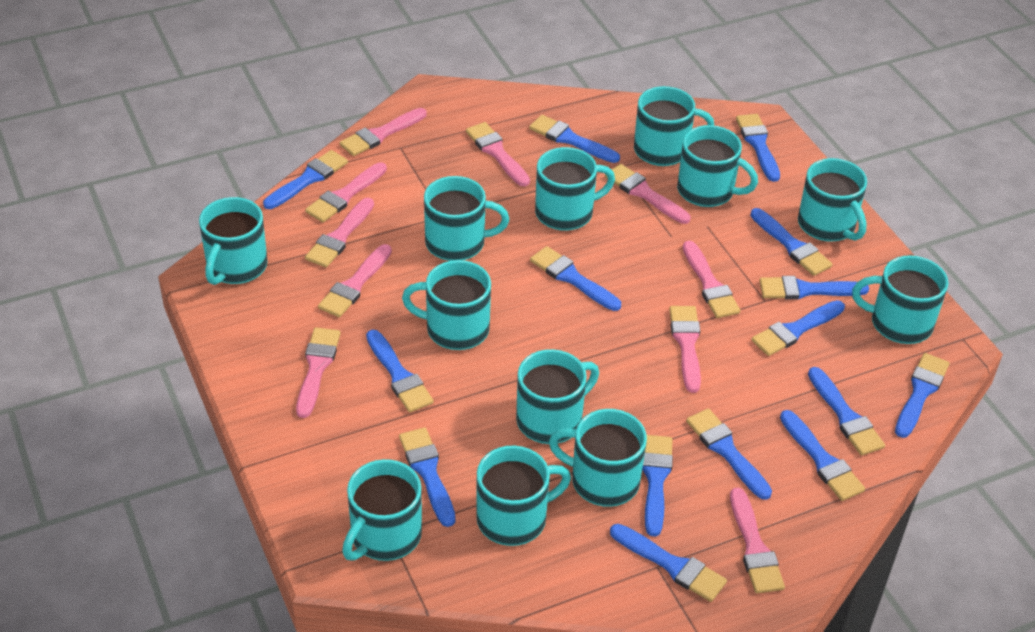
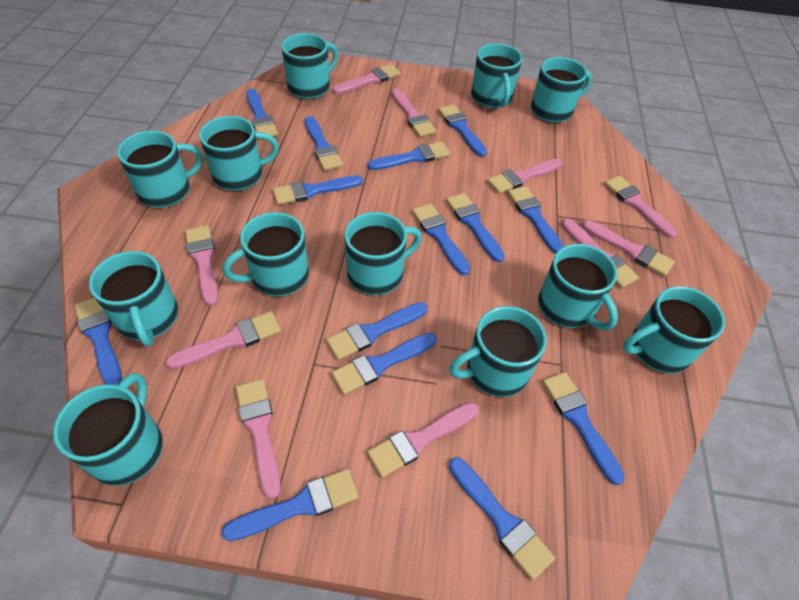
blue brush: 15 -> 14

